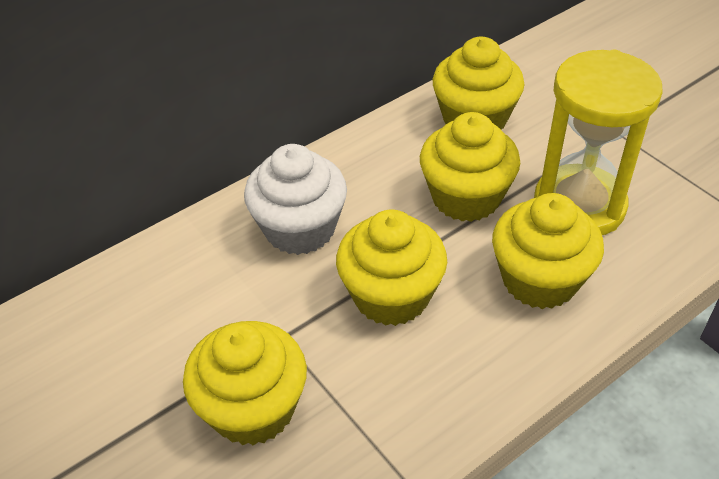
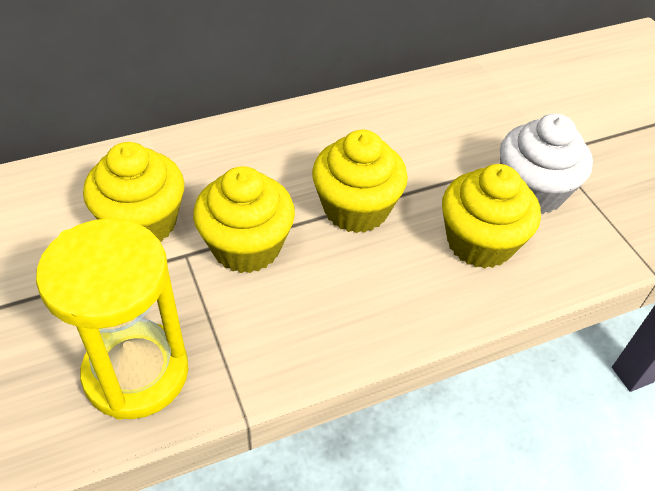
yellow cupcake: 5 -> 4

